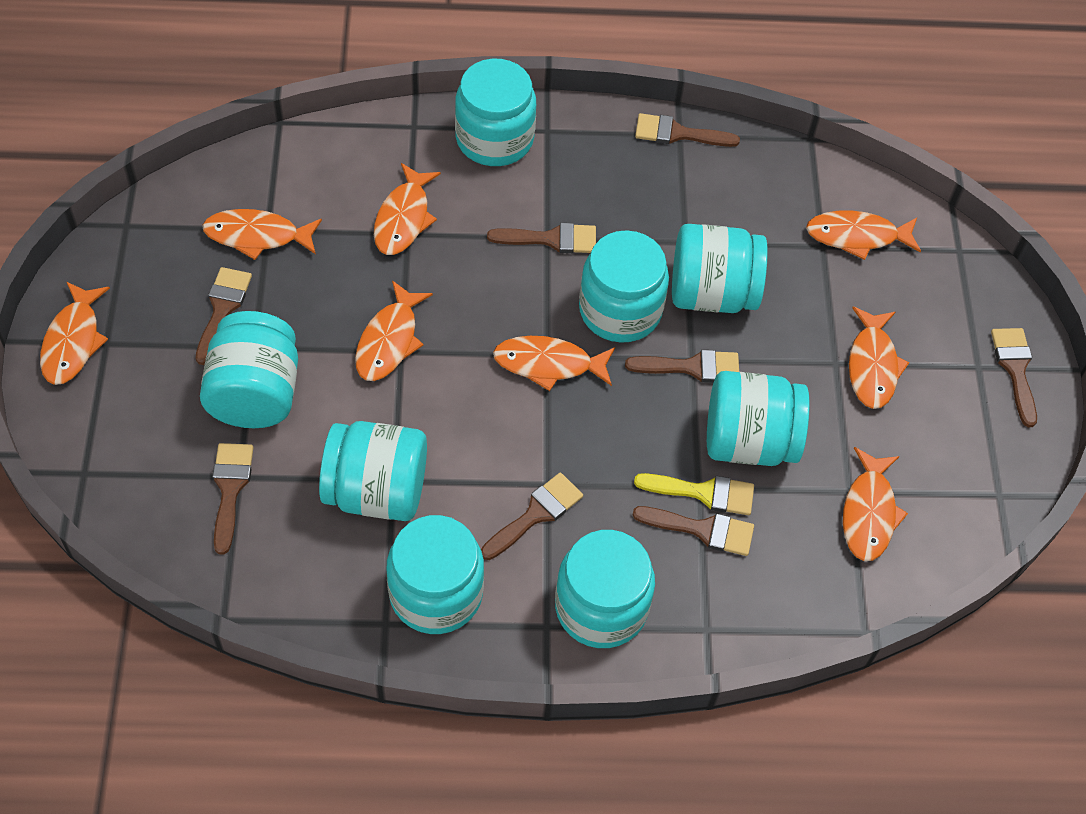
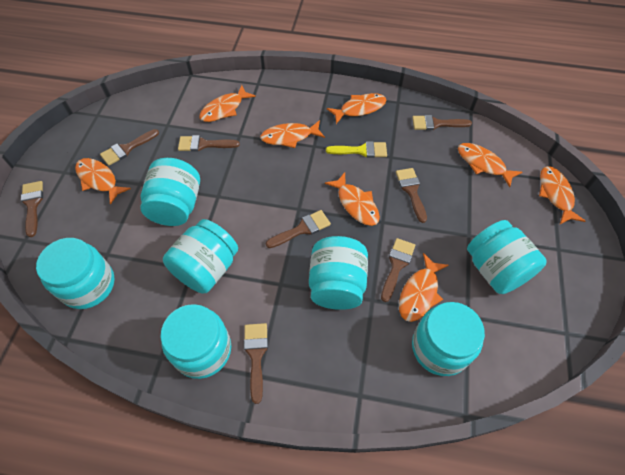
turquoise jar: 8 -> 7

